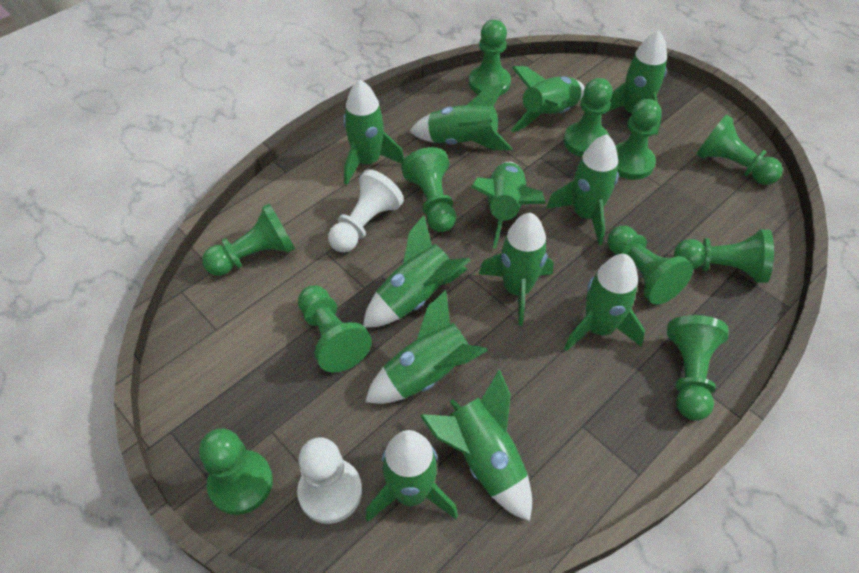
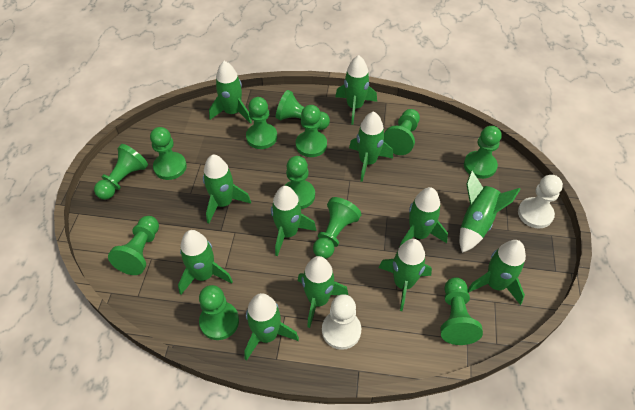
green pawn: 11 -> 12

